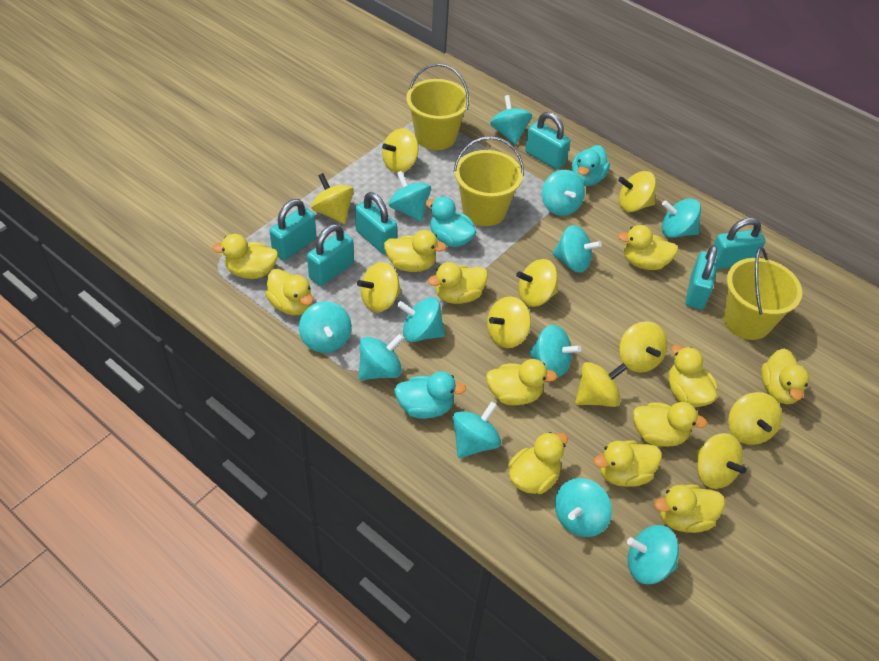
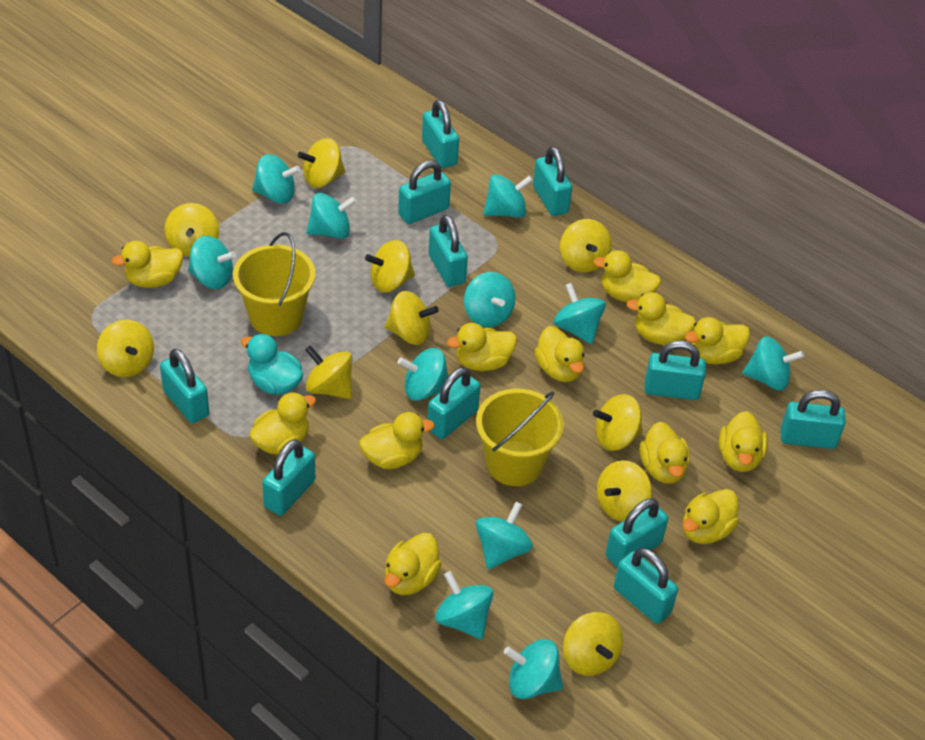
turquoise duck: 3 -> 1
turquoise padlock: 6 -> 11
turquoise spinning top: 12 -> 11
yellow bucket: 3 -> 2

